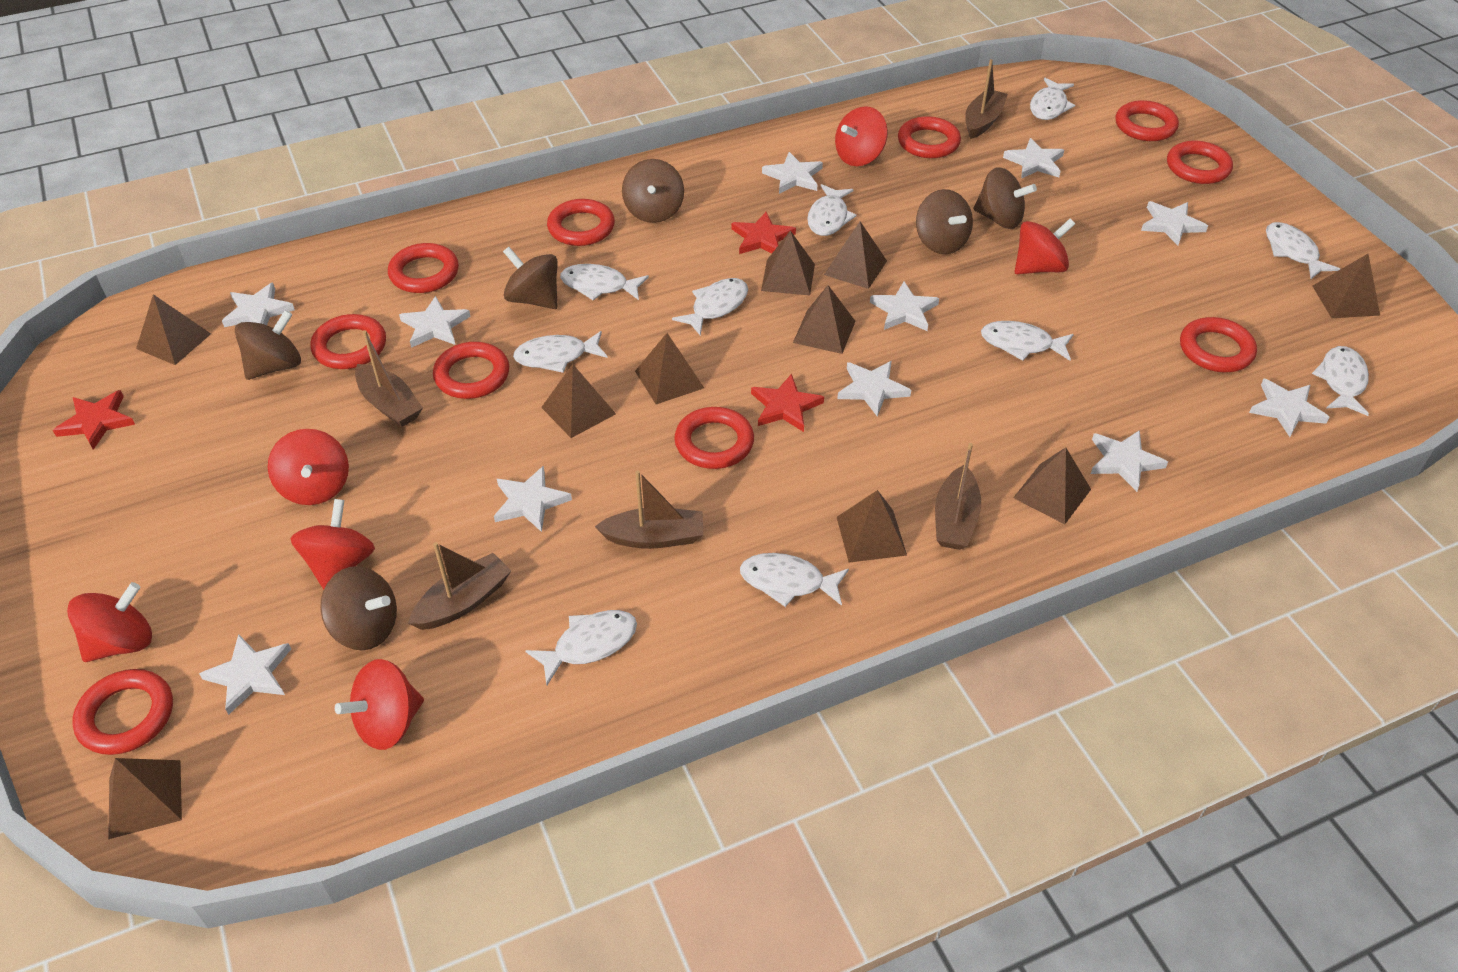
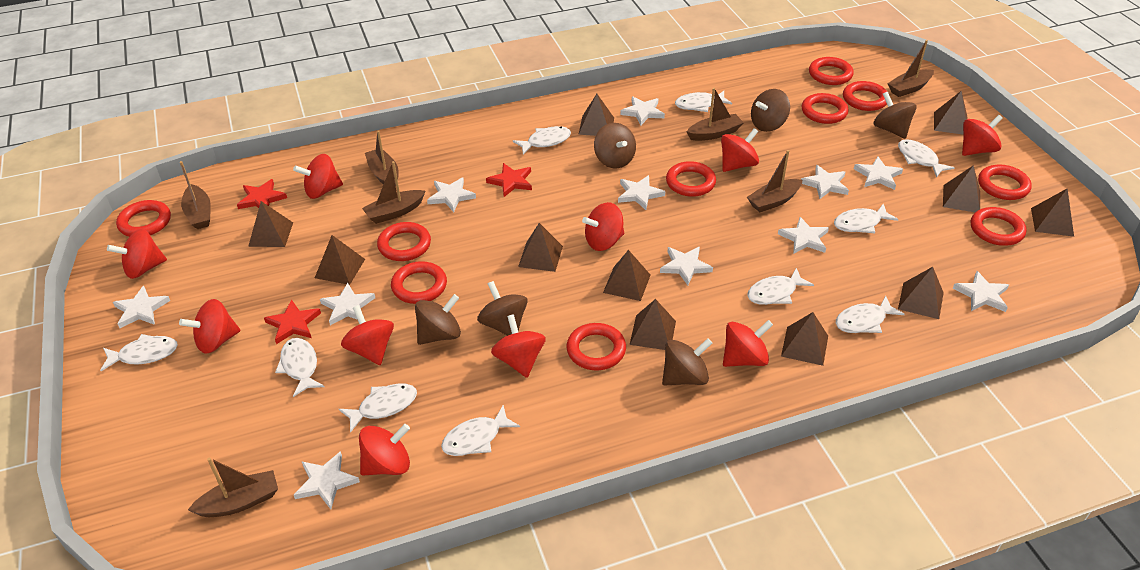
brown boat: 5 -> 7
brown pyramid: 10 -> 11
red spinning top: 6 -> 10

